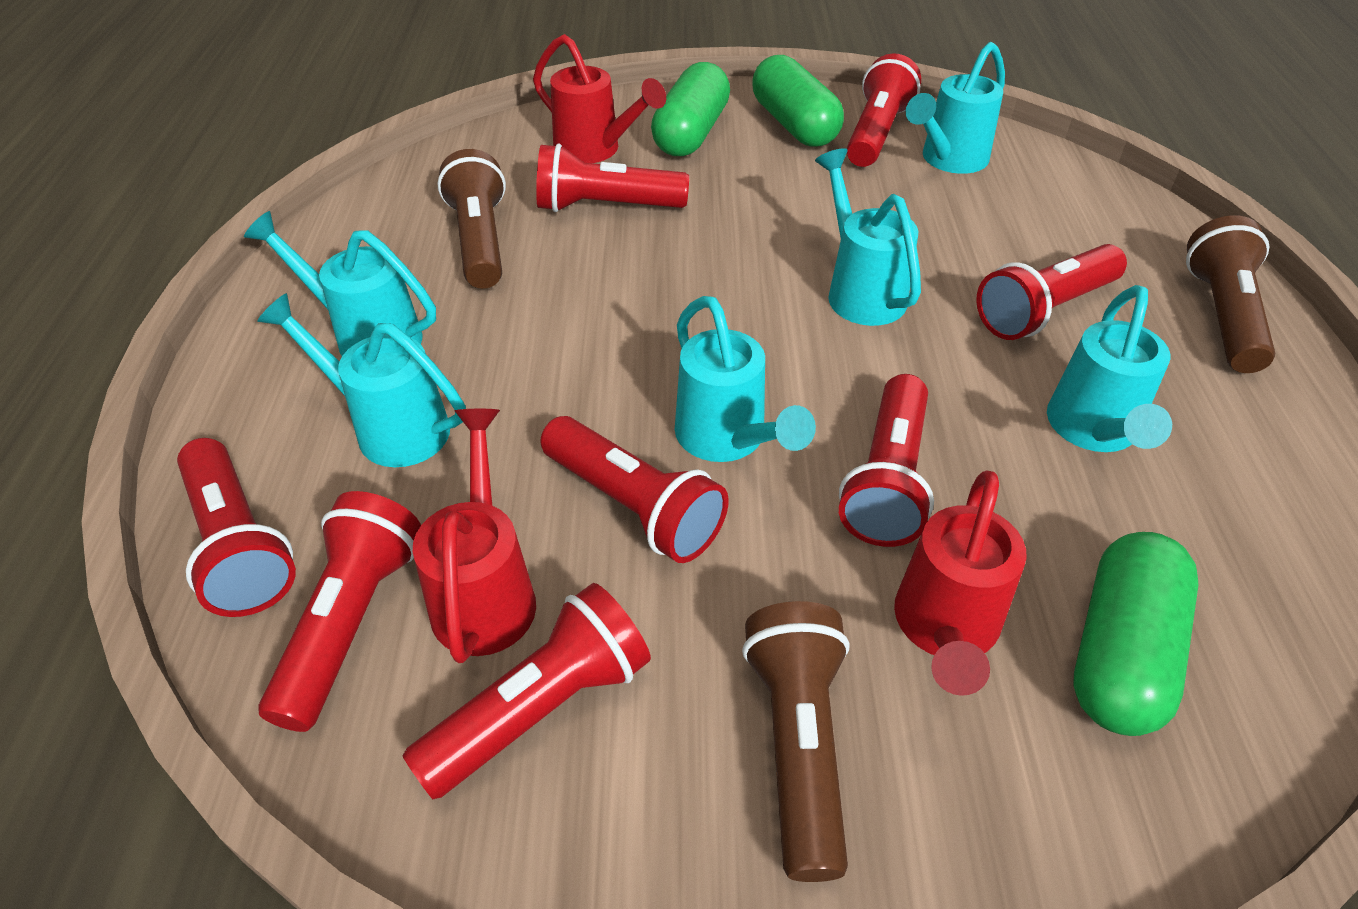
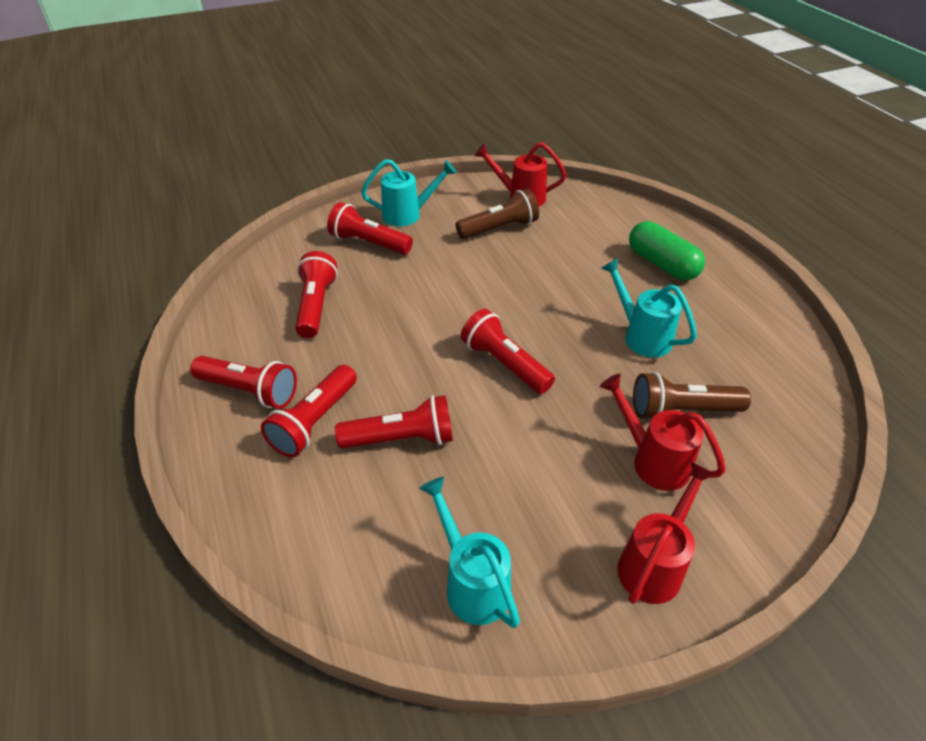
brown flashlight: 3 -> 2
green capsule: 3 -> 1
red flashlight: 8 -> 6
turquoise watering can: 6 -> 3

